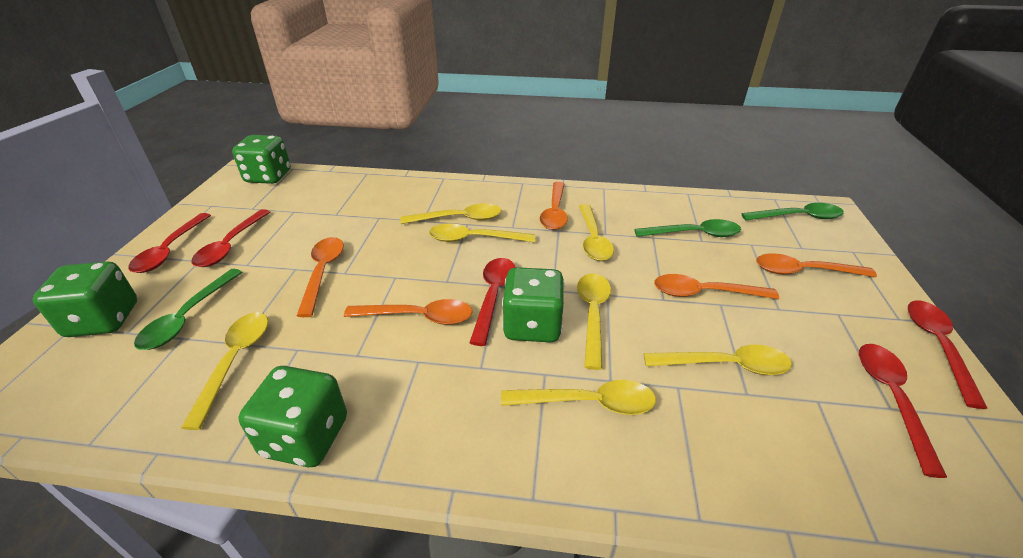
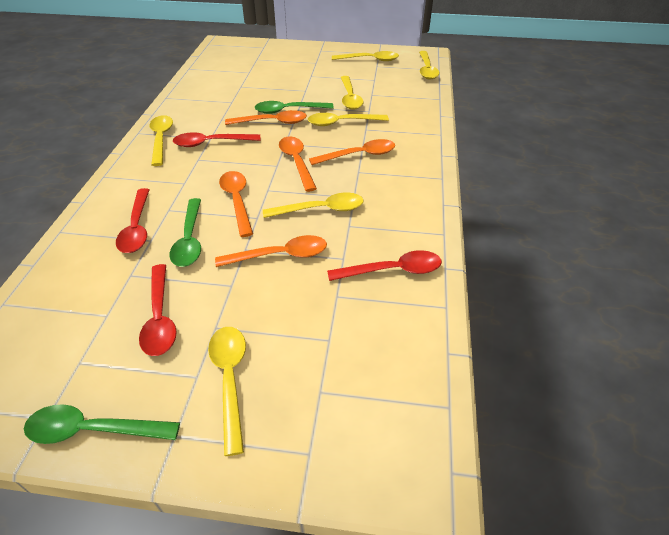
green dice: 4 -> 0
red spoon: 5 -> 4

